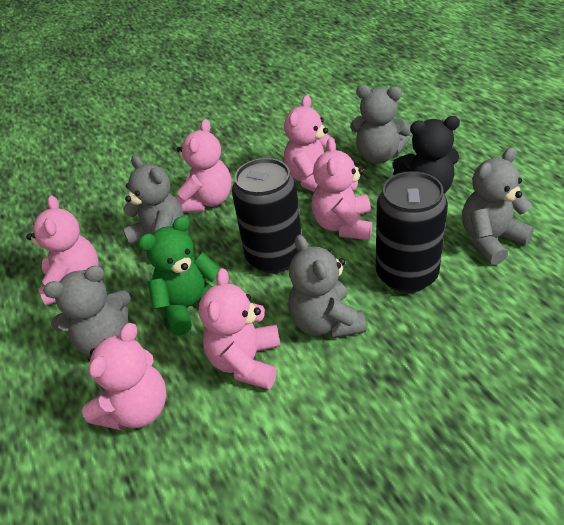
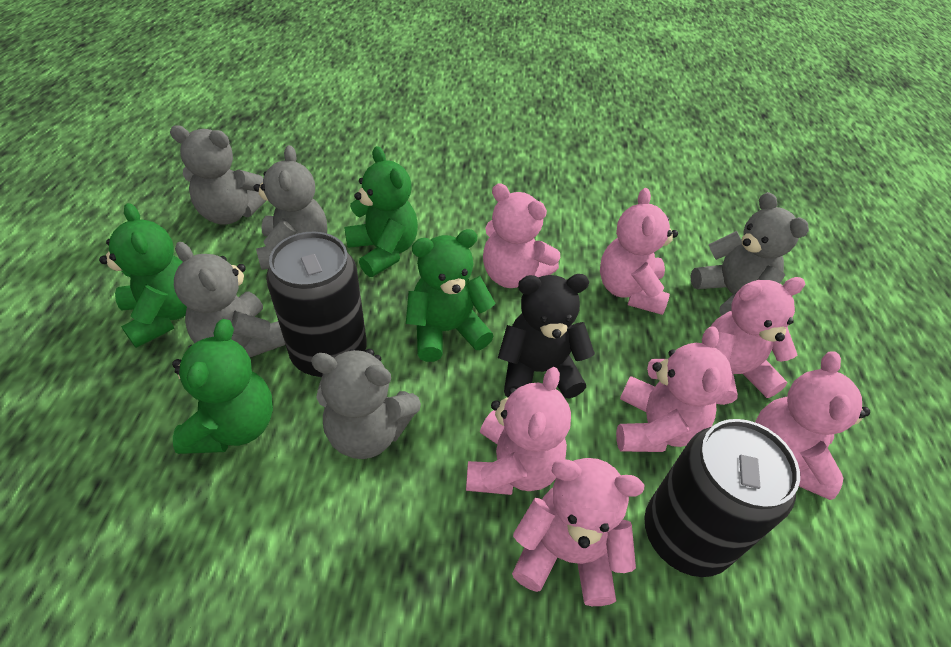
green teddy bear: 1 -> 4
pink teddy bear: 6 -> 7

